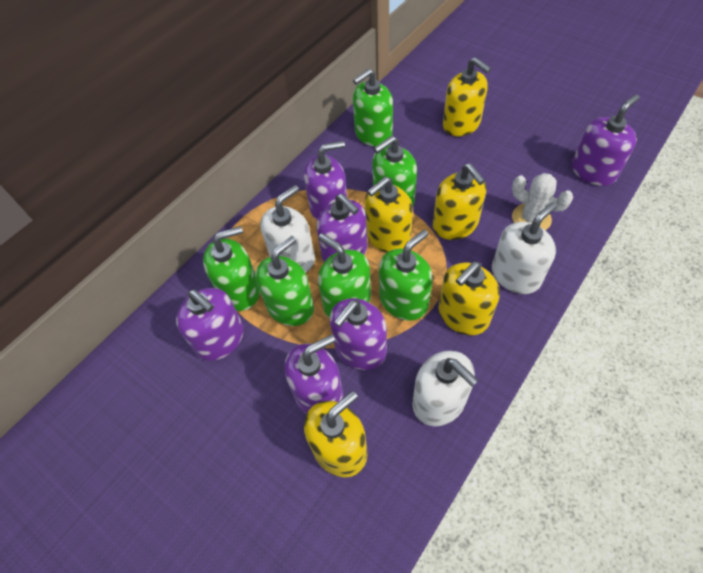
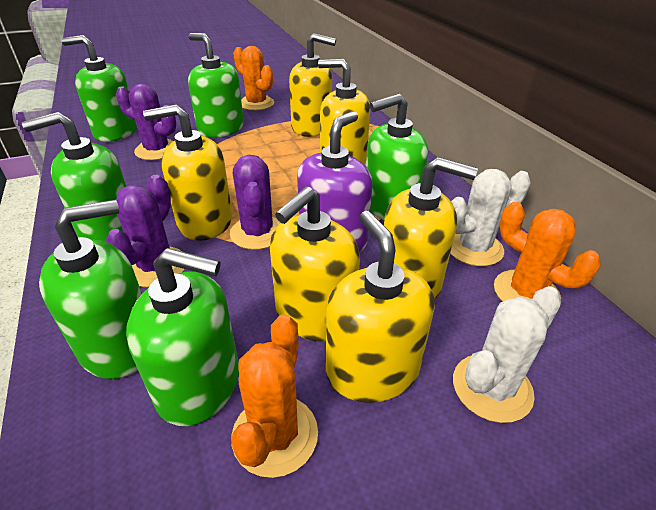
orange cactus: 0 -> 3
purple cactus: 0 -> 3
purple soap dispenser: 6 -> 1
white cactus: 1 -> 2
white soap dispenser: 3 -> 0
yellow soap dispenser: 5 -> 6

